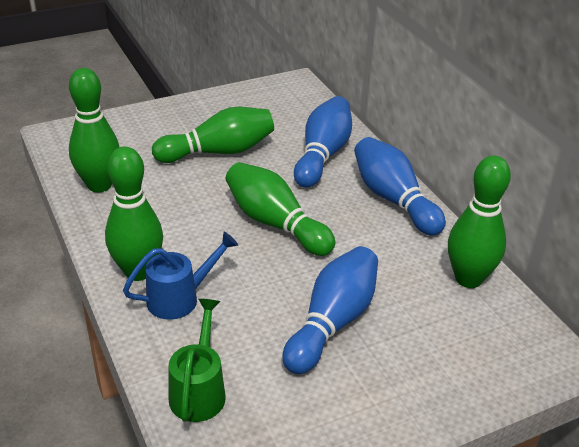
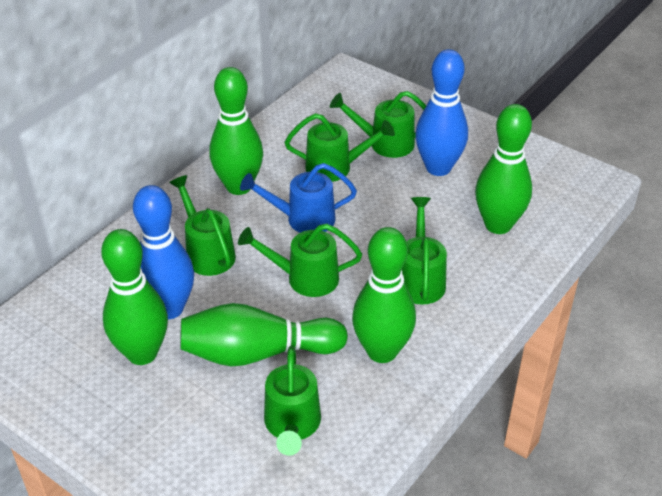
blue bowling pin: 3 -> 2
green watering can: 1 -> 6

